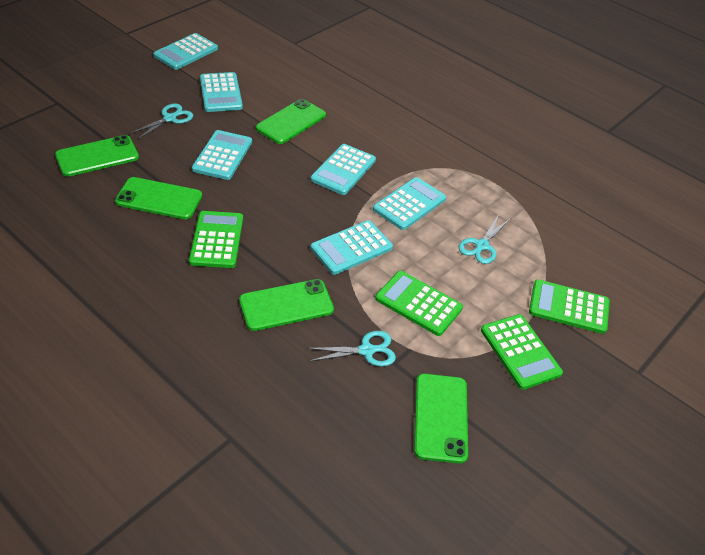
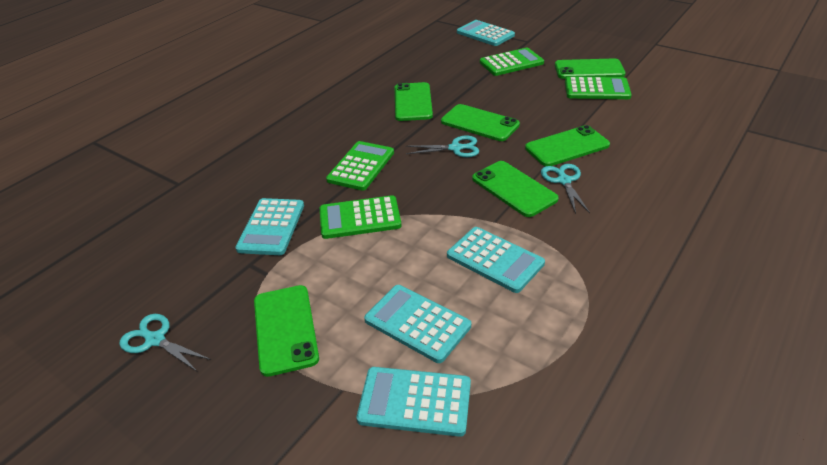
green phone: 5 -> 6
turquoise calculator: 6 -> 5

